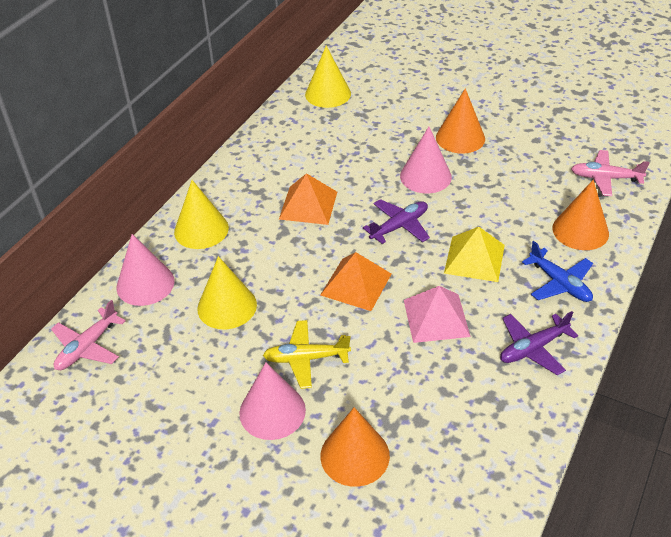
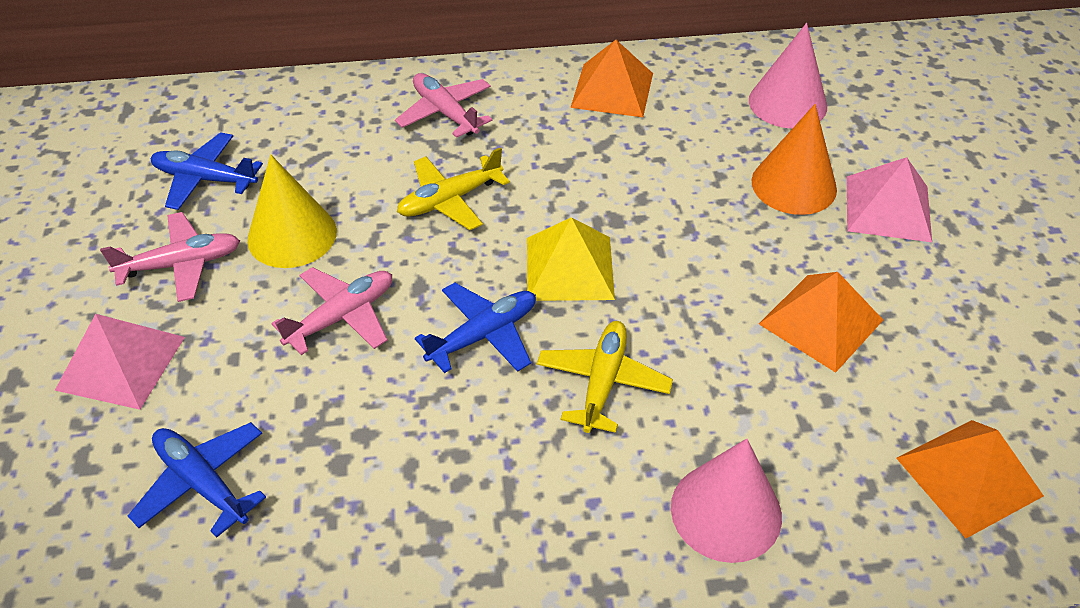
blue plane: 1 -> 3
orange cone: 3 -> 1
orange pyramid: 2 -> 3
pink cone: 3 -> 2
pink plane: 2 -> 3
pink pyramid: 1 -> 2
purple plane: 2 -> 0
yellow cone: 3 -> 1
yellow plane: 1 -> 2

